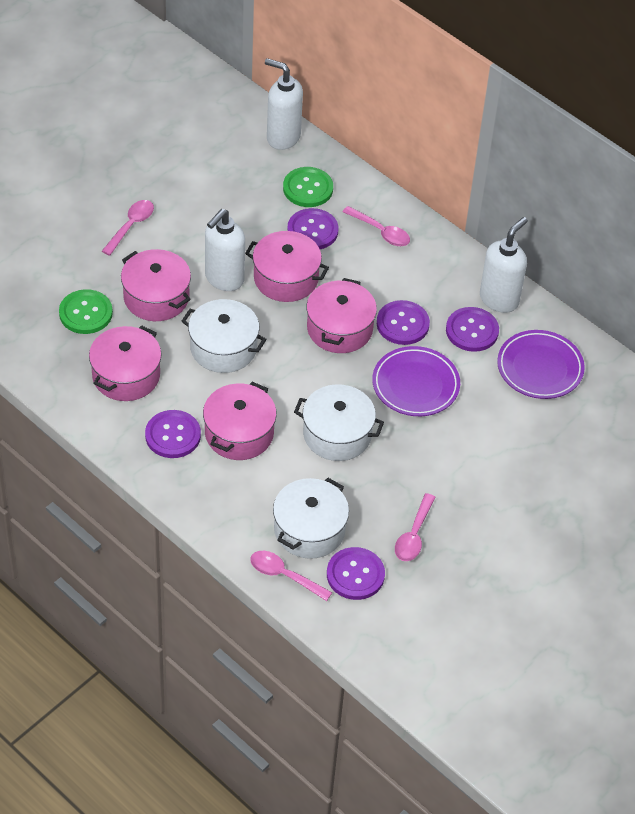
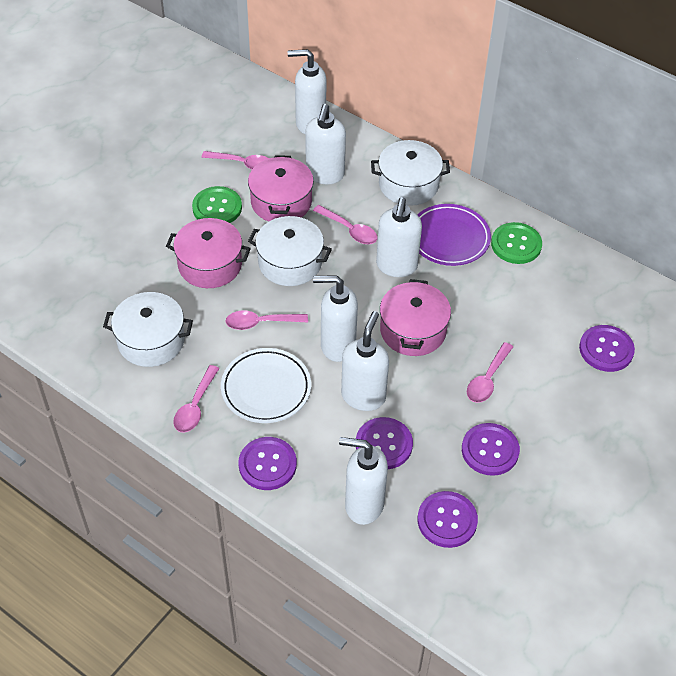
pink pot: 5 -> 3
pink spoon: 4 -> 5
purple plate: 2 -> 1
white plate: 0 -> 1
white soap dispenser: 3 -> 6

